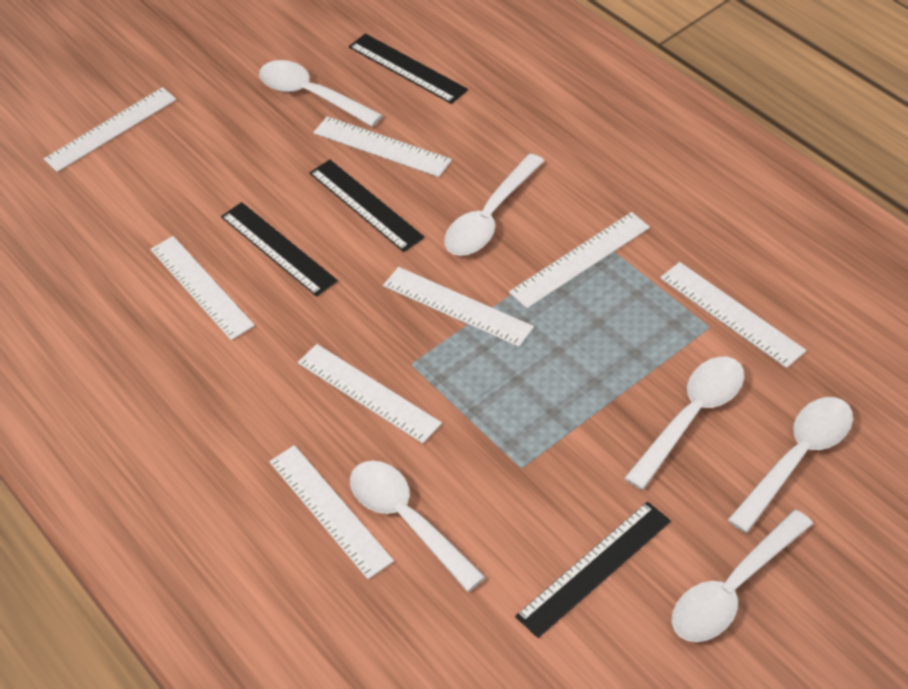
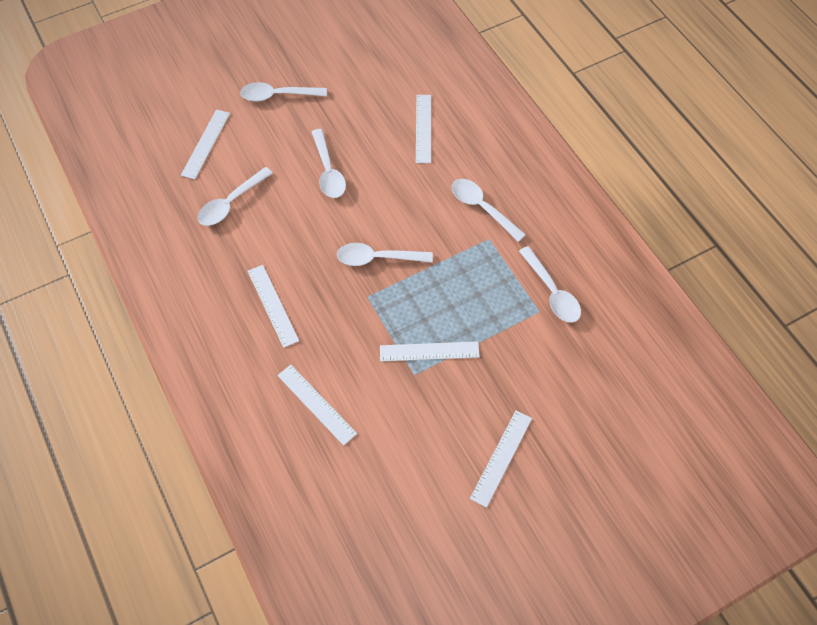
black ruler: 4 -> 0
white ruler: 8 -> 6

